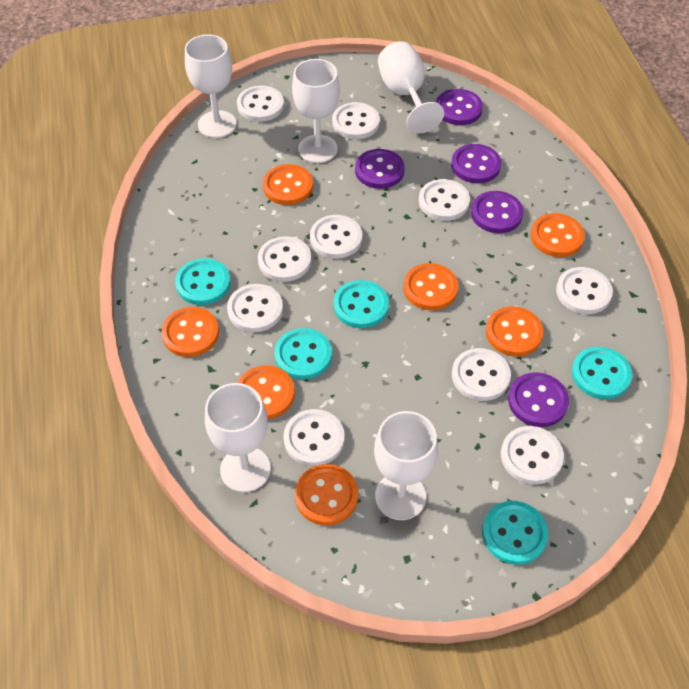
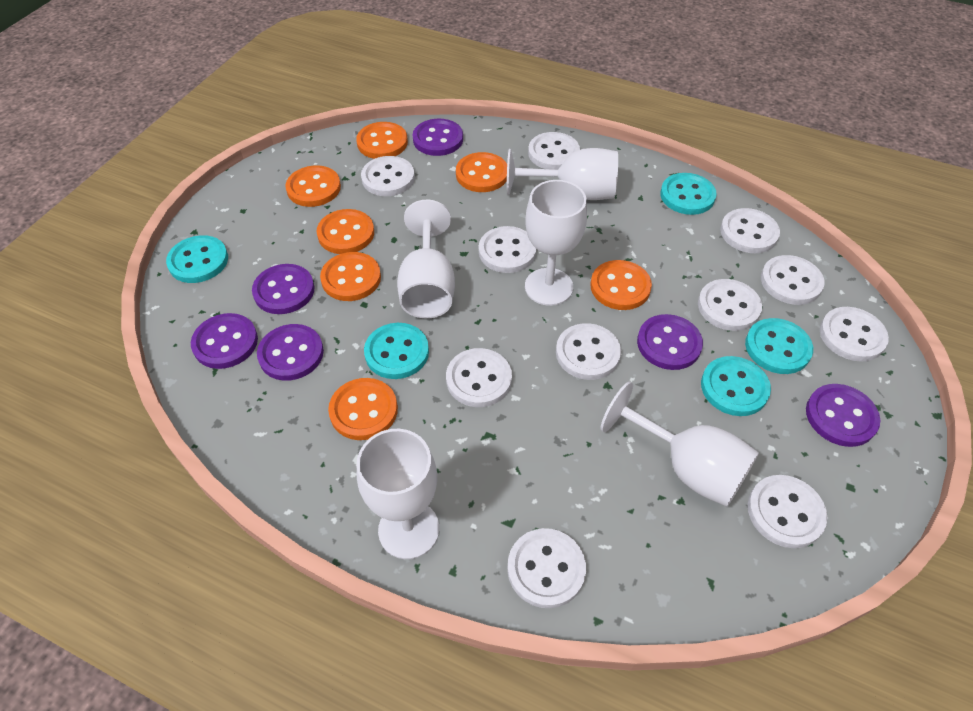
purple button: 5 -> 6
white button: 10 -> 11

